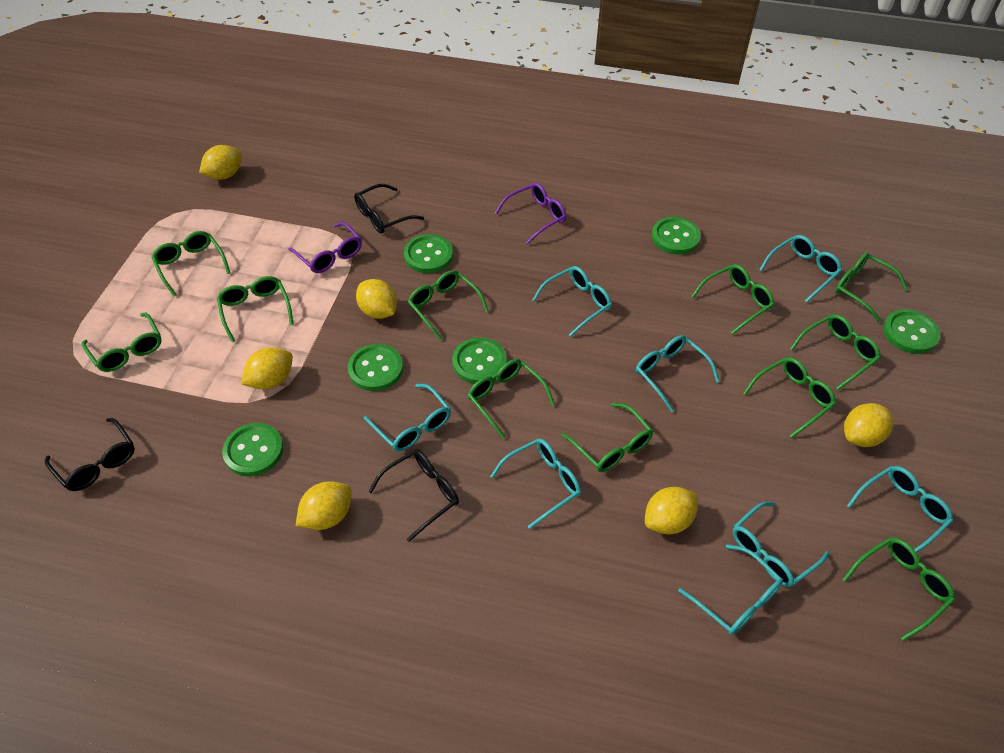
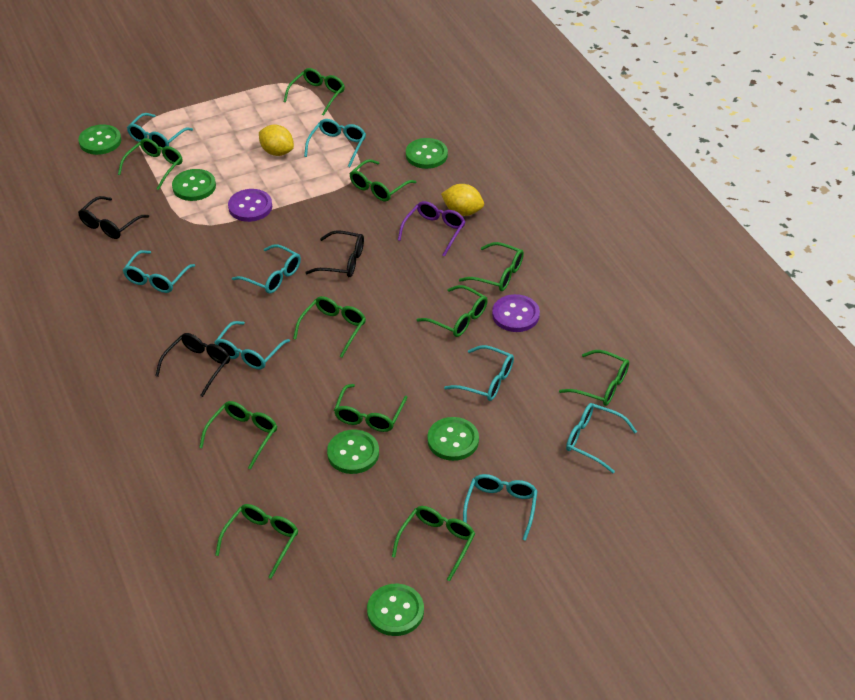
purple button: 0 -> 2
purple glasses: 2 -> 1
yellow lemon: 6 -> 2

